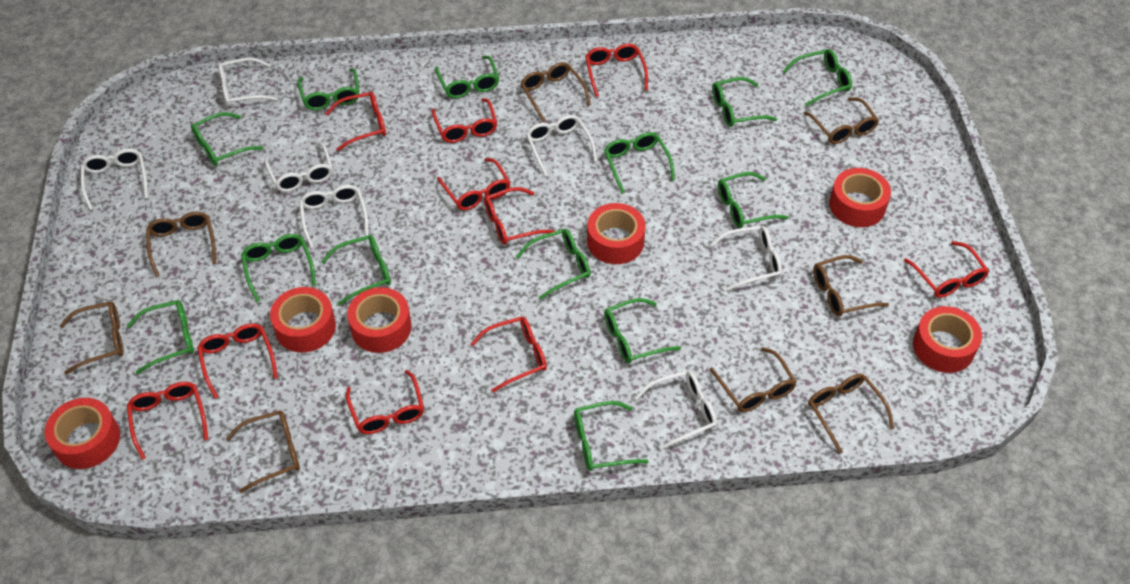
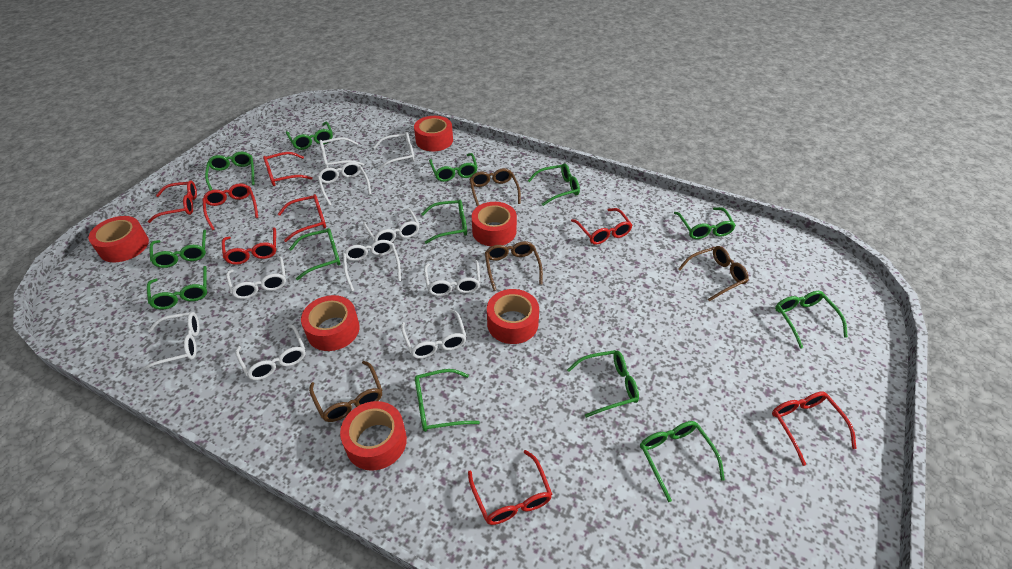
brown glasses: 8 -> 4
red glasses: 10 -> 8
white glasses: 7 -> 10

